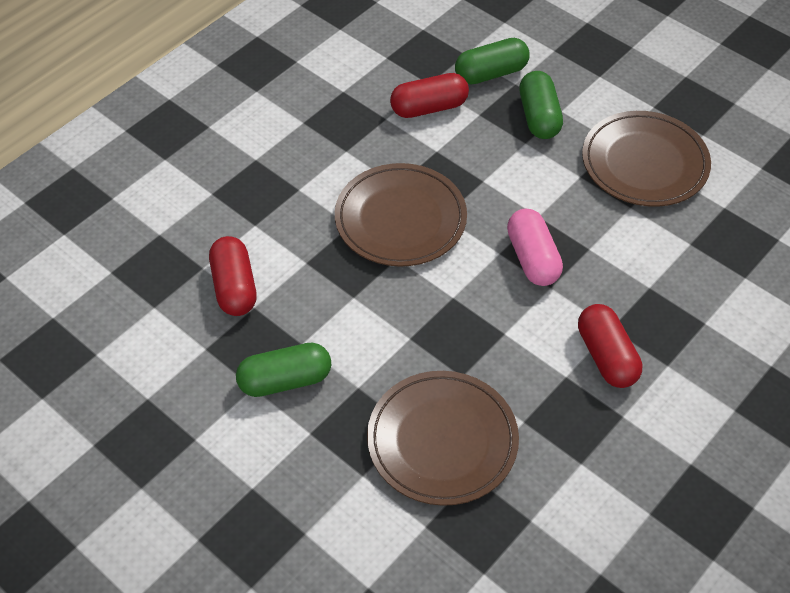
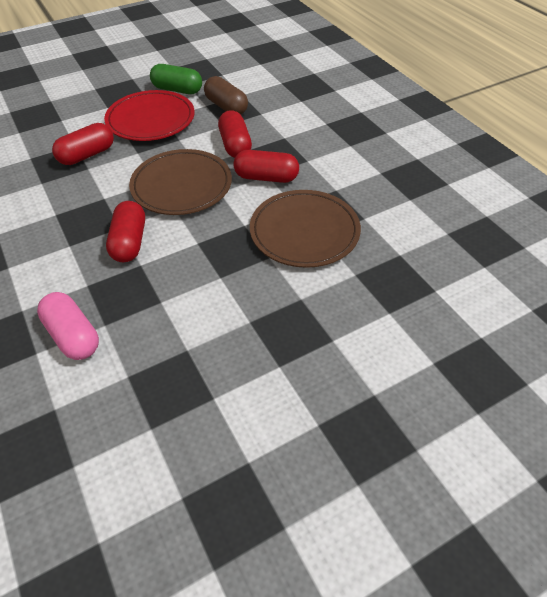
brown capsule: 0 -> 1
brown plate: 3 -> 2
green capsule: 3 -> 1
red capsule: 3 -> 4
red plate: 0 -> 1

